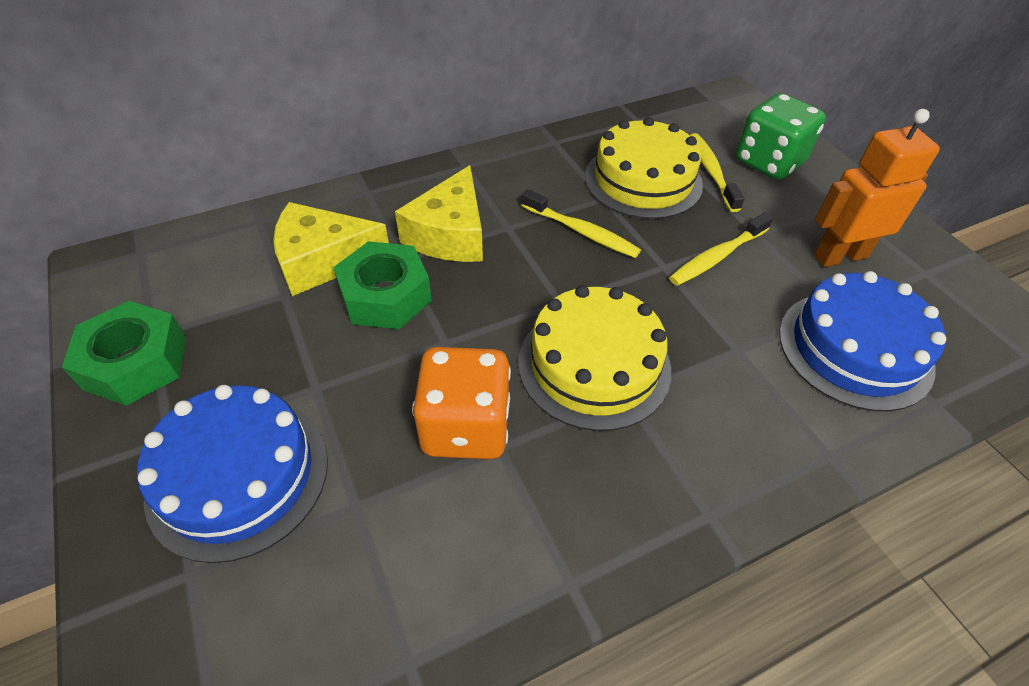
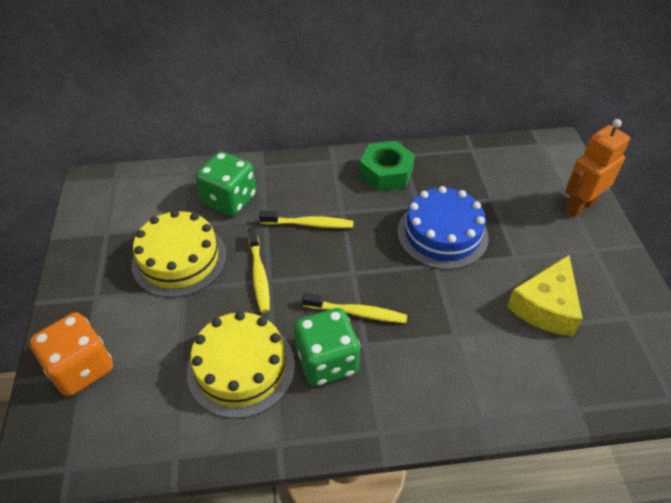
blue cake: 2 -> 1
green dice: 1 -> 2
green nut: 2 -> 1
yellow cheese: 2 -> 1

